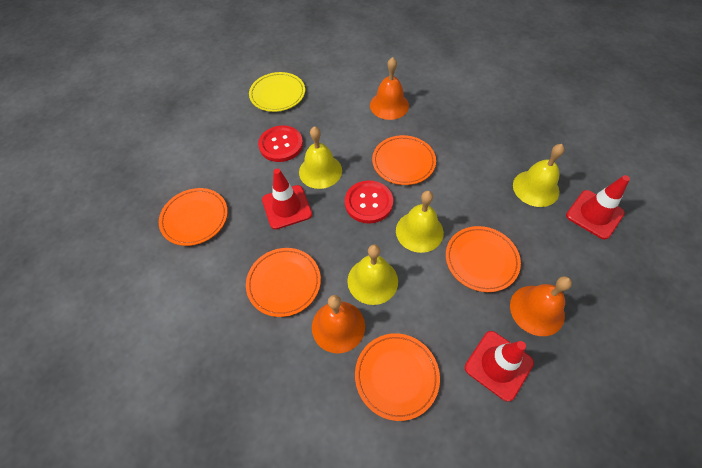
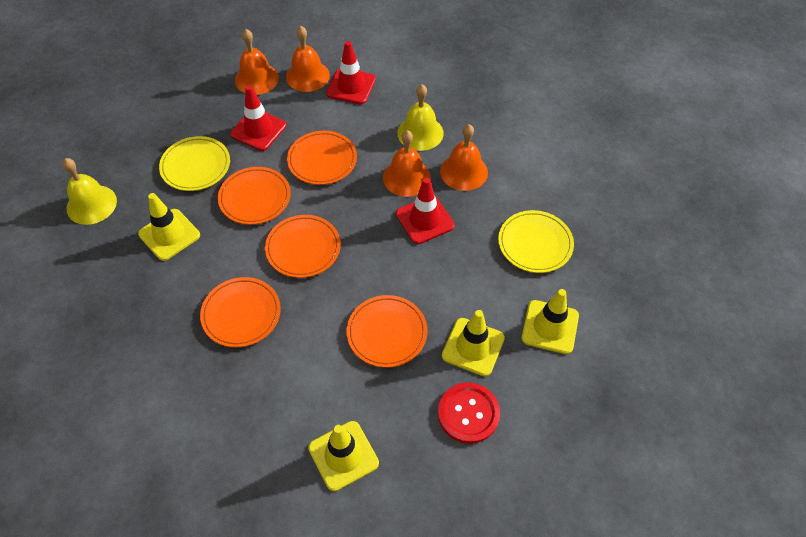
orange bell: 3 -> 4
red button: 2 -> 1
yellow bell: 4 -> 2
yellow plate: 1 -> 2
yellow traffic cone: 0 -> 4

